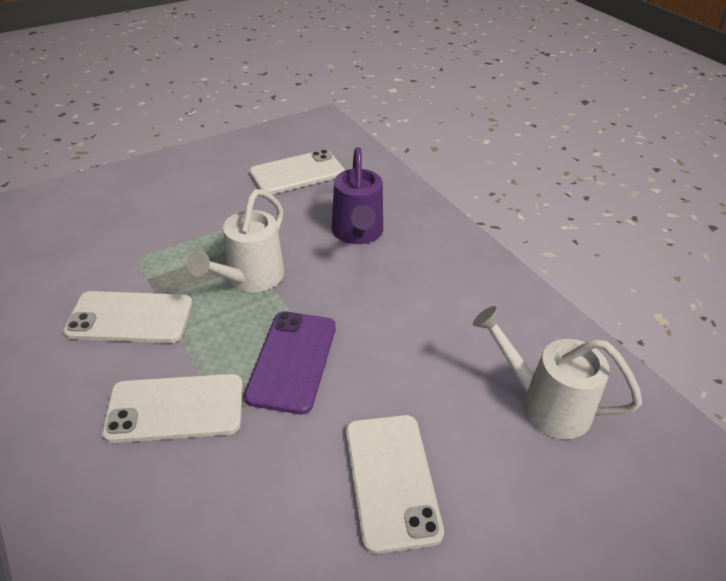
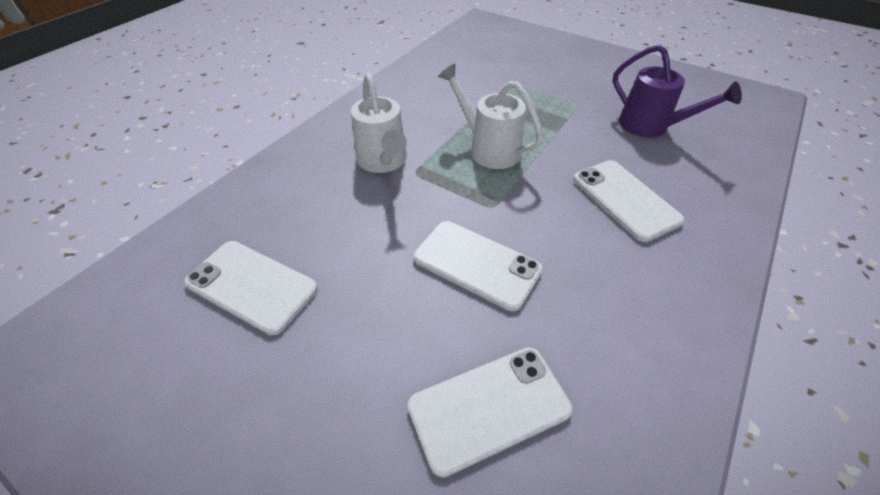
purple phone: 1 -> 0

